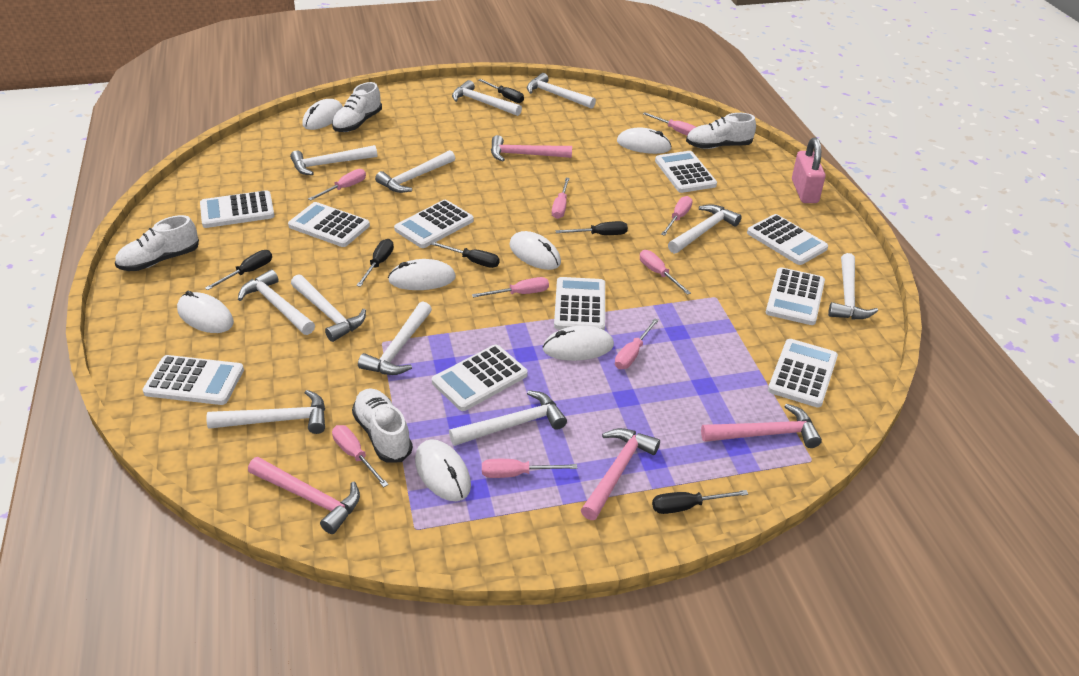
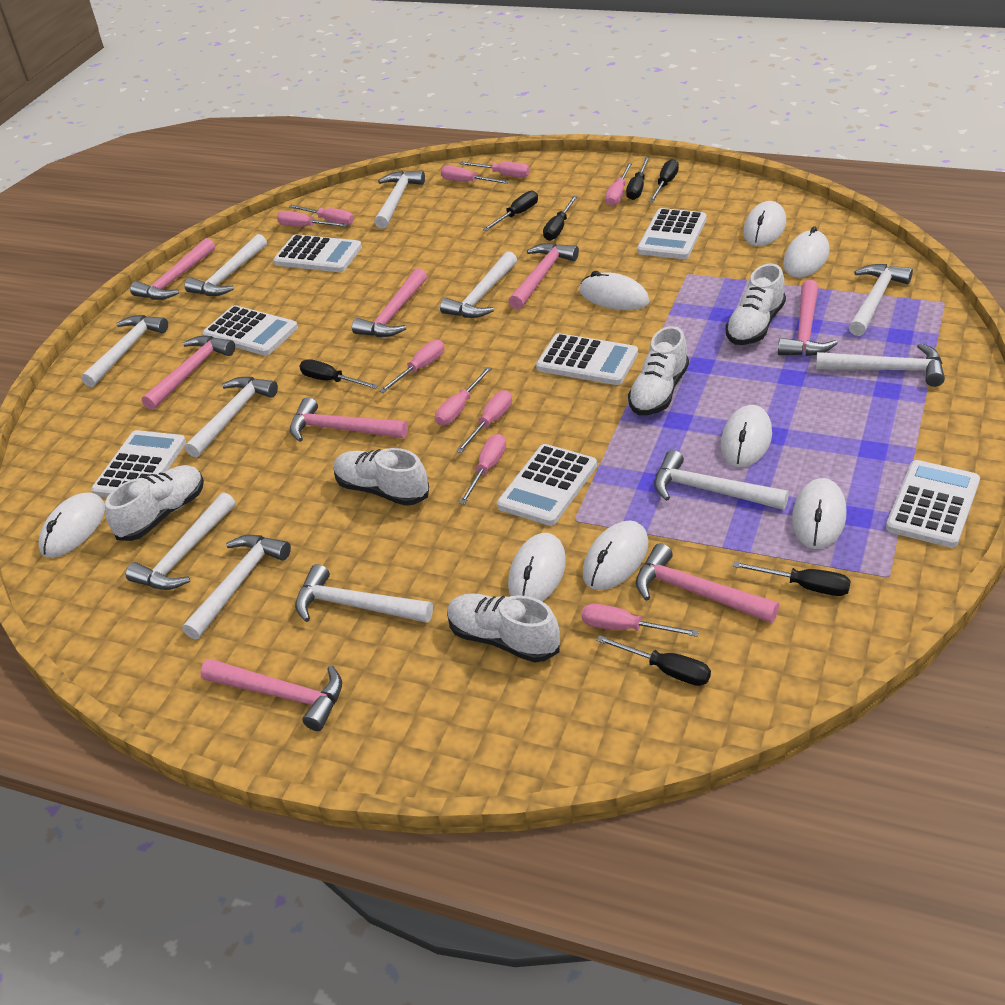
black screwdriver: 6 -> 7
pink hammer: 4 -> 8
pink padlock: 1 -> 0
pink screwdriver: 9 -> 10
white calculator: 10 -> 7
white mouse: 7 -> 8
white shoe: 4 -> 5

